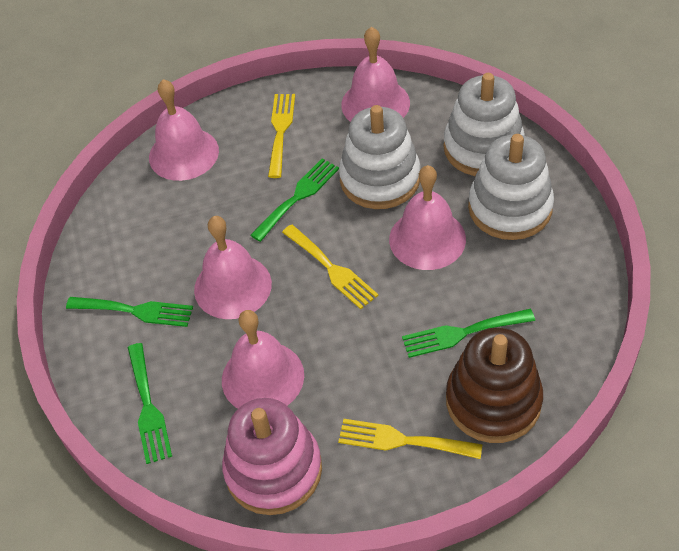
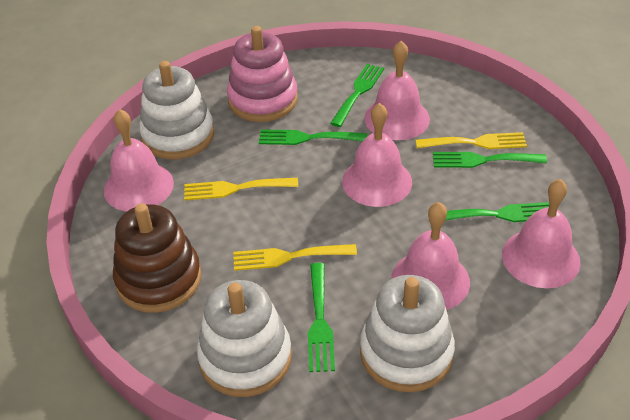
green fork: 4 -> 5

